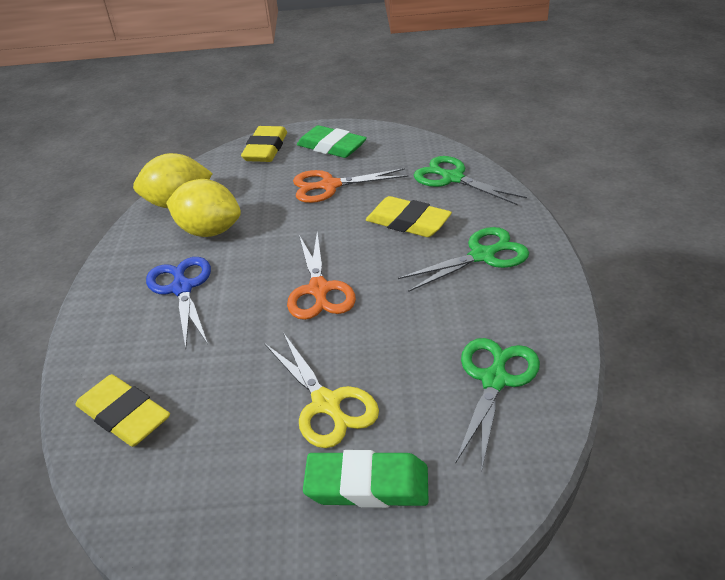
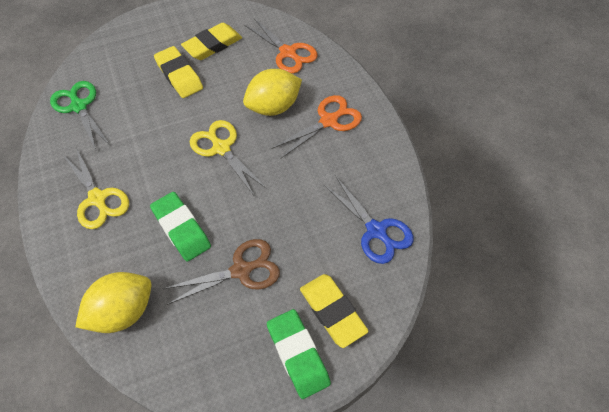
brown scissors: 0 -> 1
green scissors: 3 -> 1
yellow scissors: 1 -> 2

